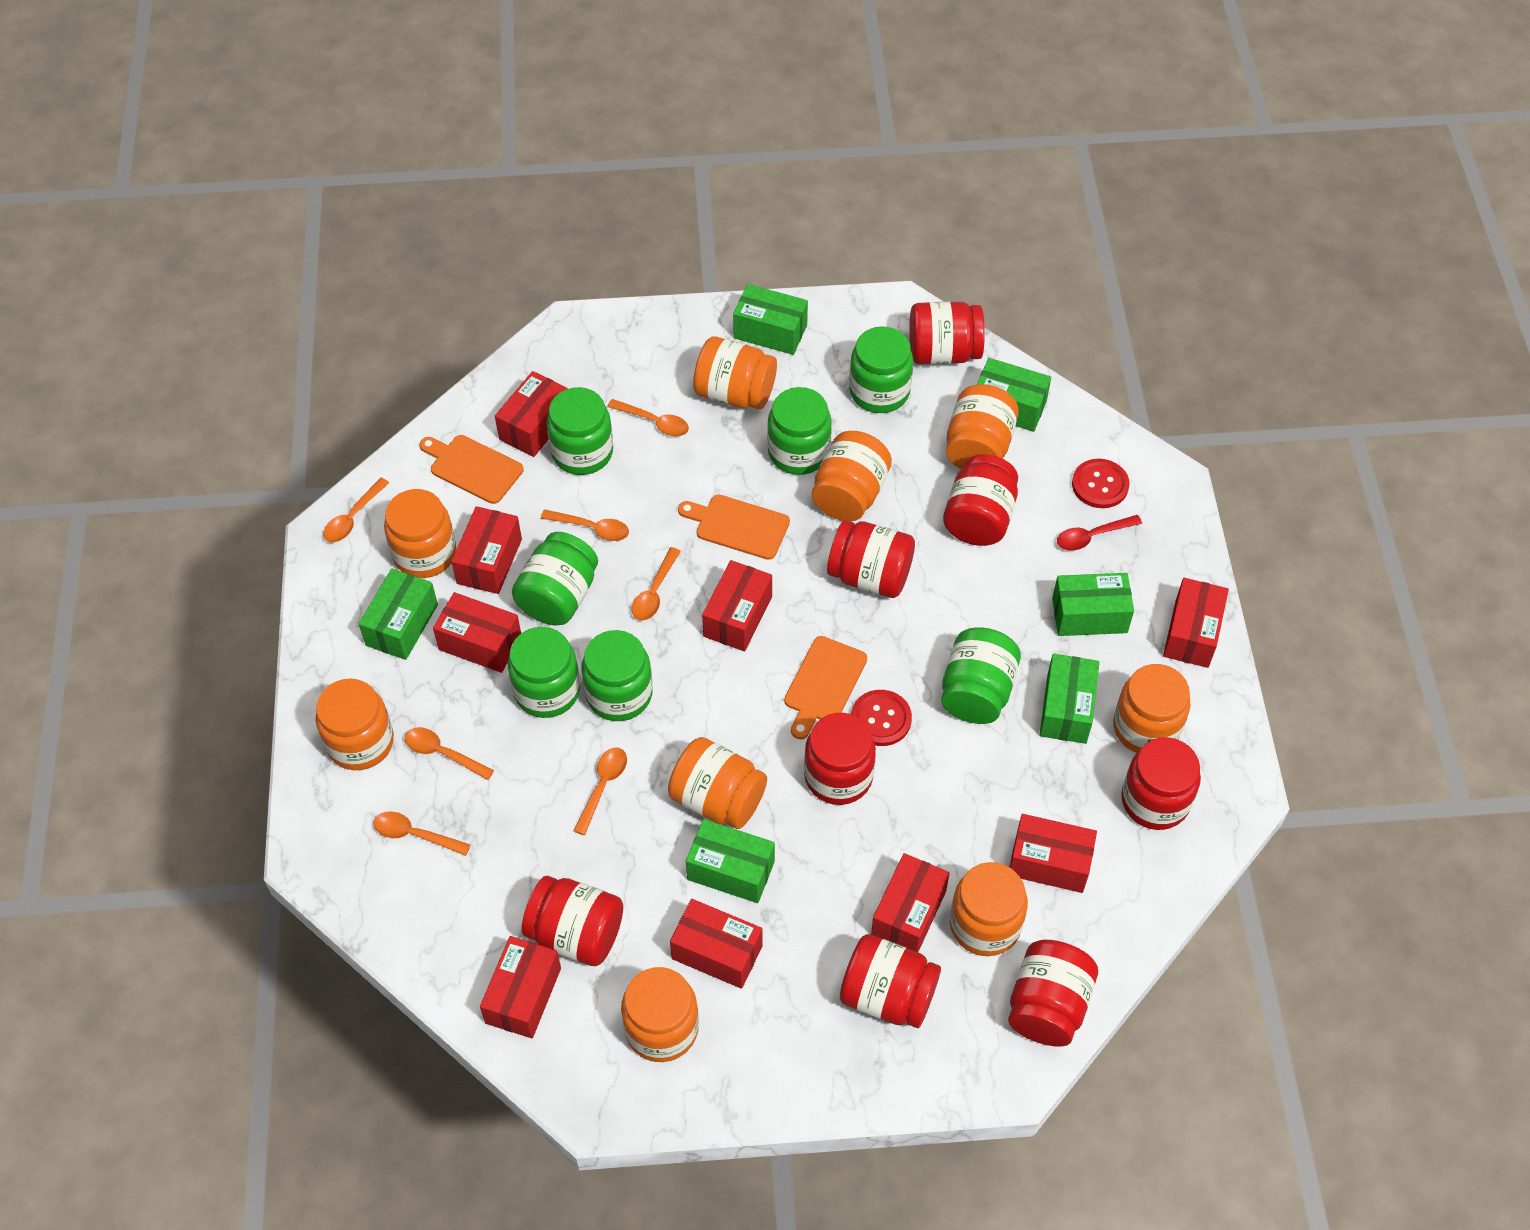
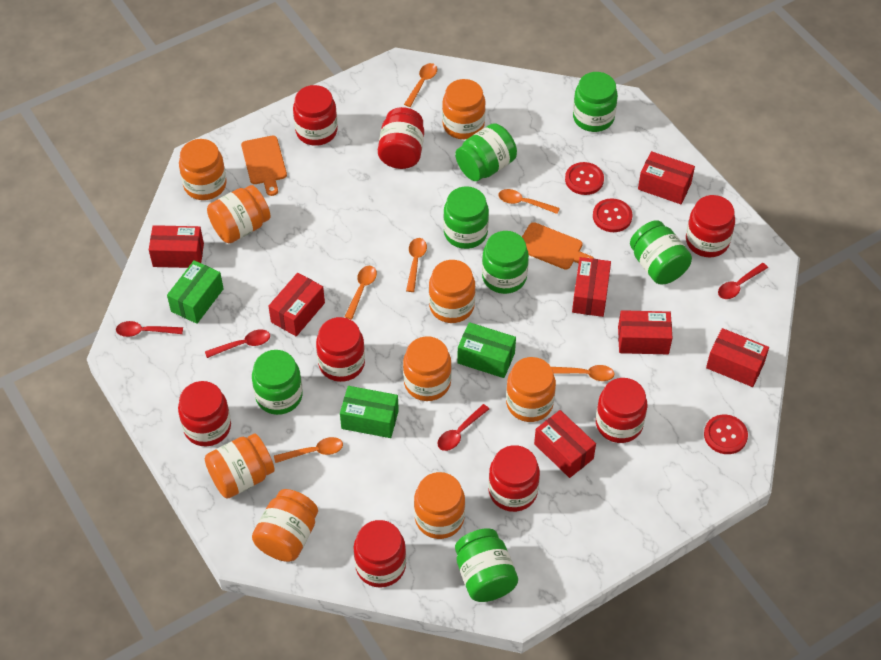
green box: 6 -> 3
orange cutting board: 3 -> 2
orange spoon: 7 -> 6
red box: 9 -> 7
red button: 2 -> 3
red spoon: 1 -> 4

